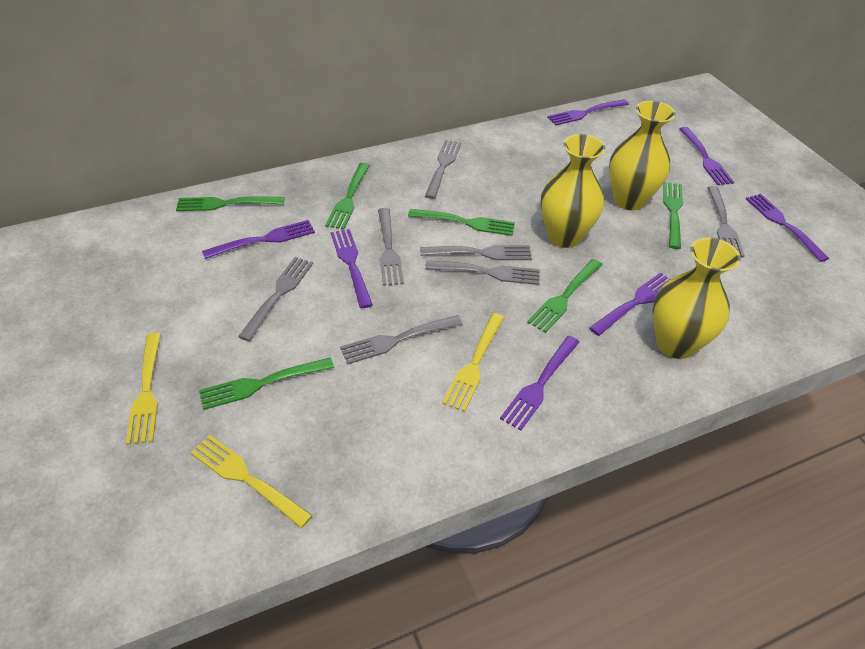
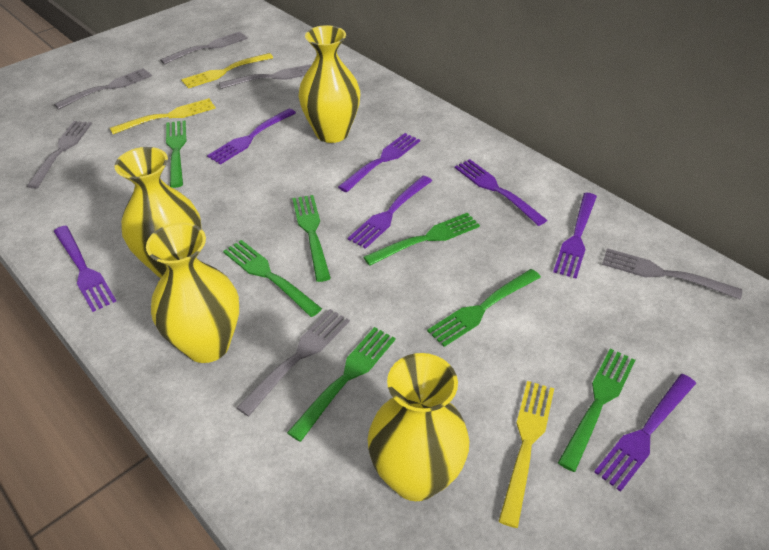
green fork: 6 -> 7
grey fork: 7 -> 6
yellow vase: 3 -> 4

